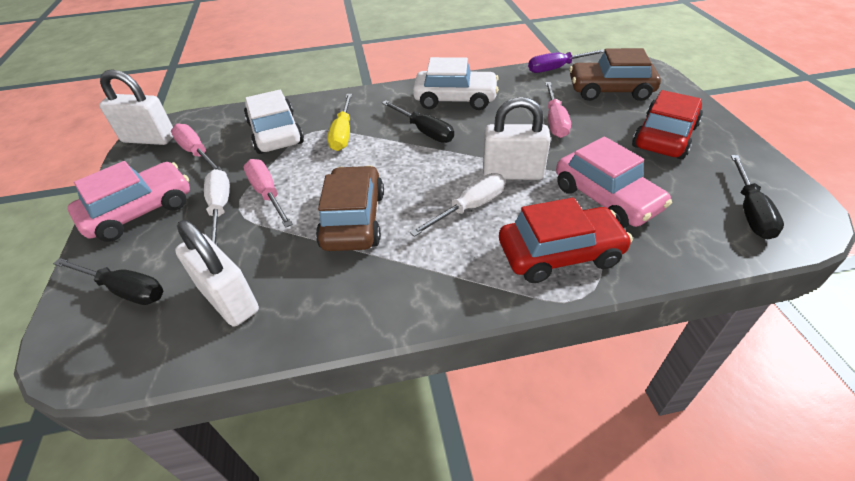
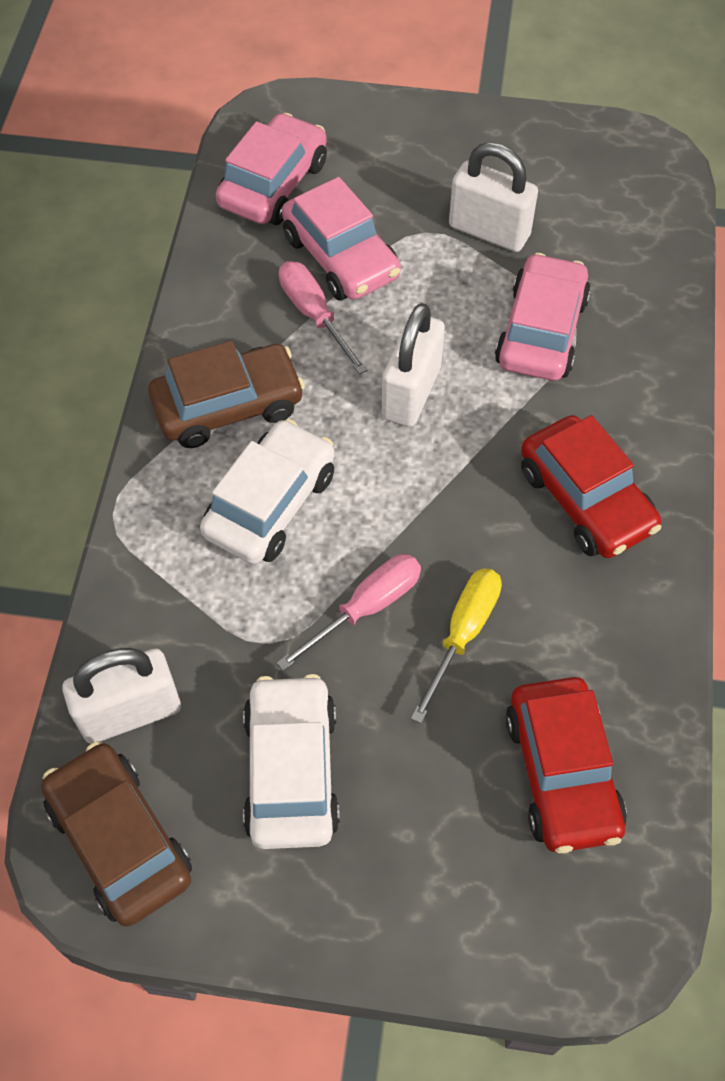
black screwdriver: 3 -> 0
pink car: 2 -> 3
pink screwdriver: 3 -> 2
purple screwdriver: 1 -> 0
white screwdriver: 2 -> 0

